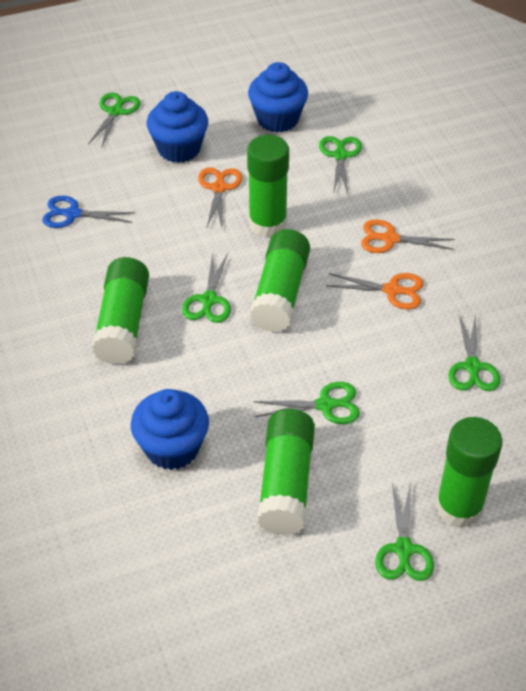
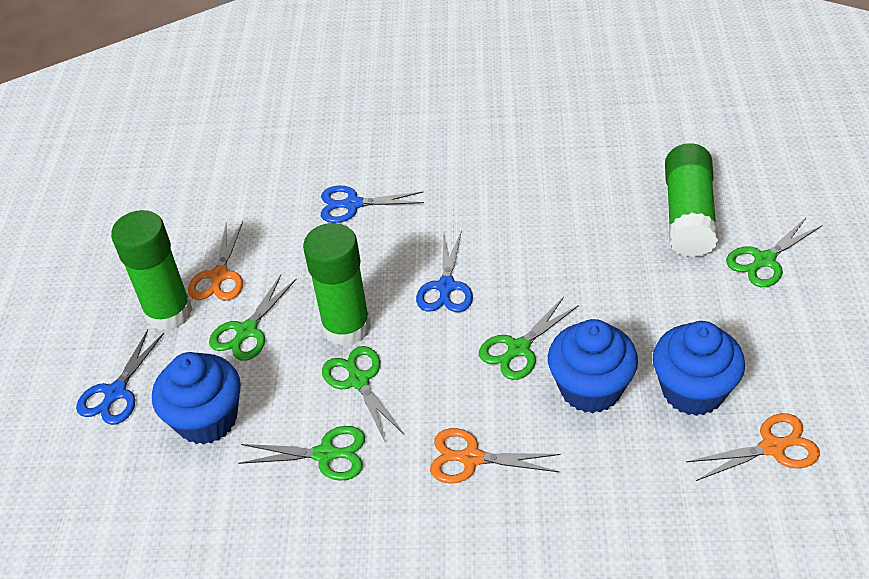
blue scissors: 1 -> 3
green glue stick: 5 -> 3
green scissors: 6 -> 5

